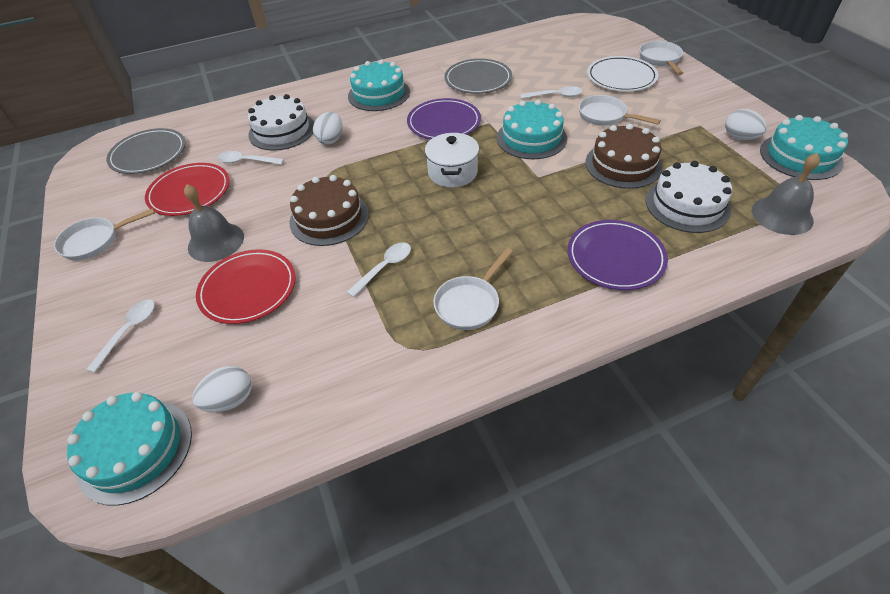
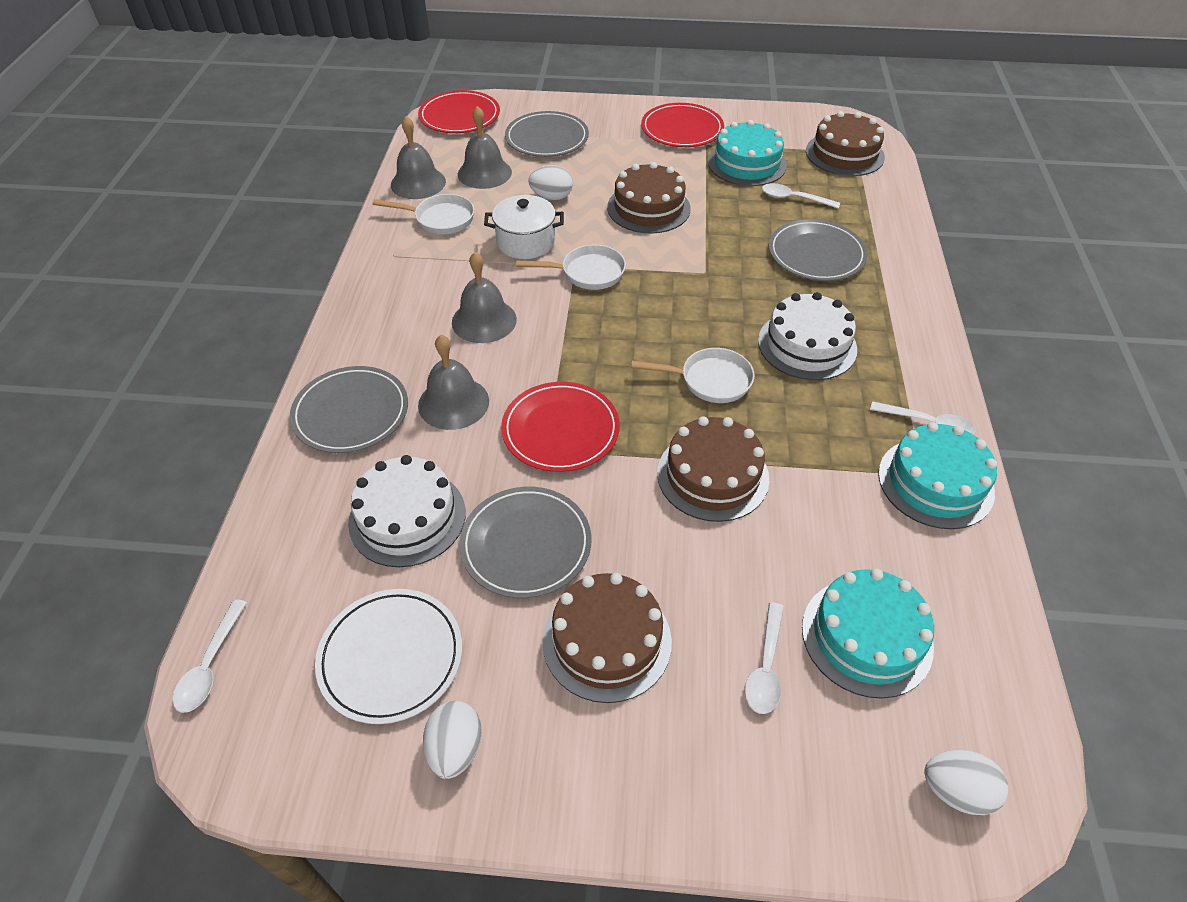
brown cake: 2 -> 4
grey bell: 2 -> 4
grey plate: 2 -> 4
purple plate: 2 -> 0
red plate: 2 -> 3
turquoise cake: 4 -> 3
white pan: 4 -> 3

